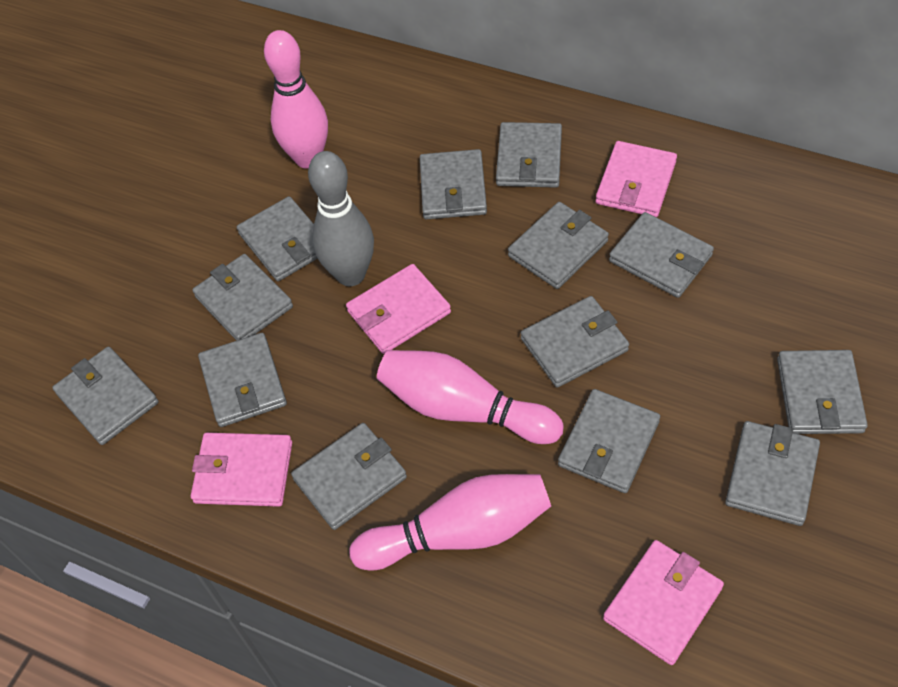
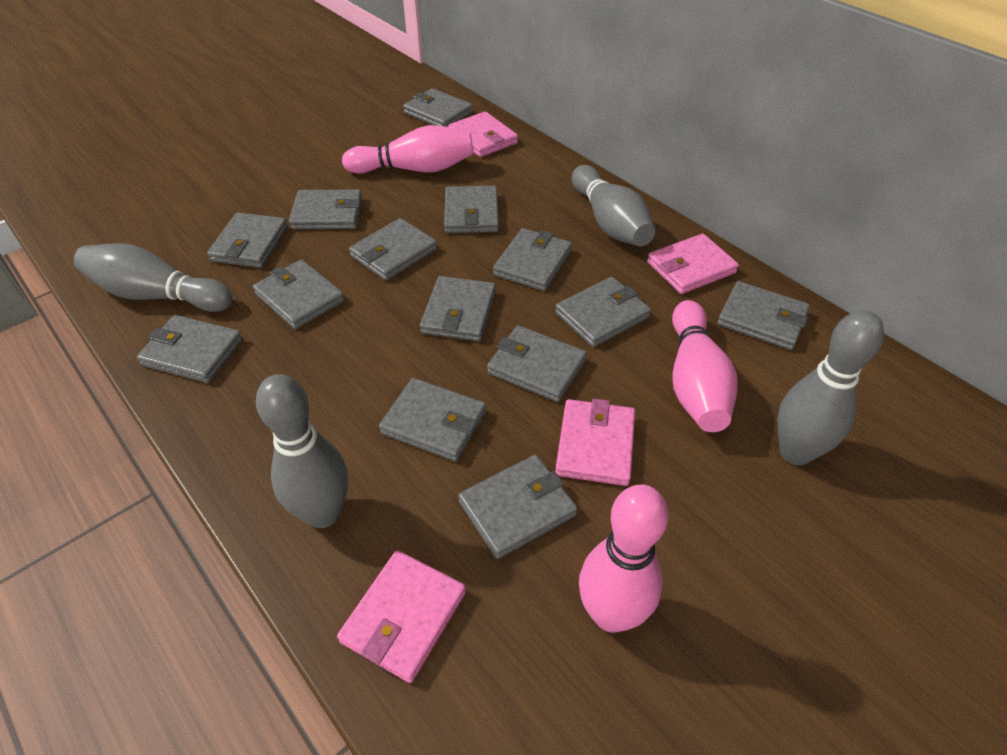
grey bowling pin: 1 -> 4
grey wallet: 13 -> 14

